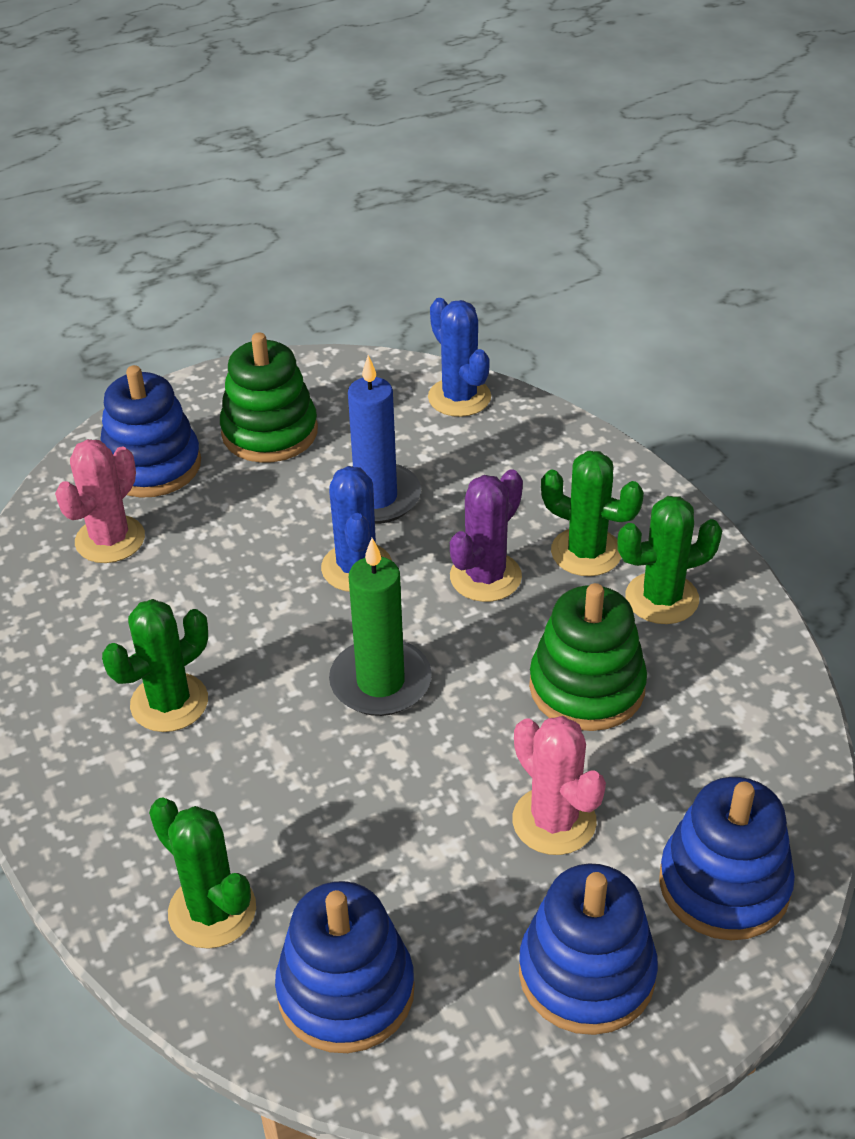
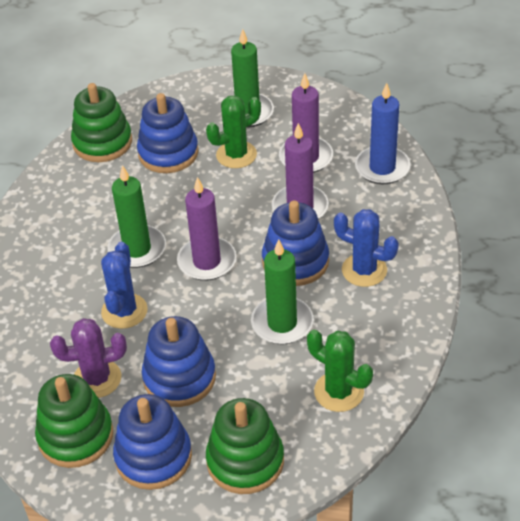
green cactus: 4 -> 2
green candle: 1 -> 3
green stacking toy: 2 -> 3
pink cactus: 2 -> 0
purple candle: 0 -> 3

